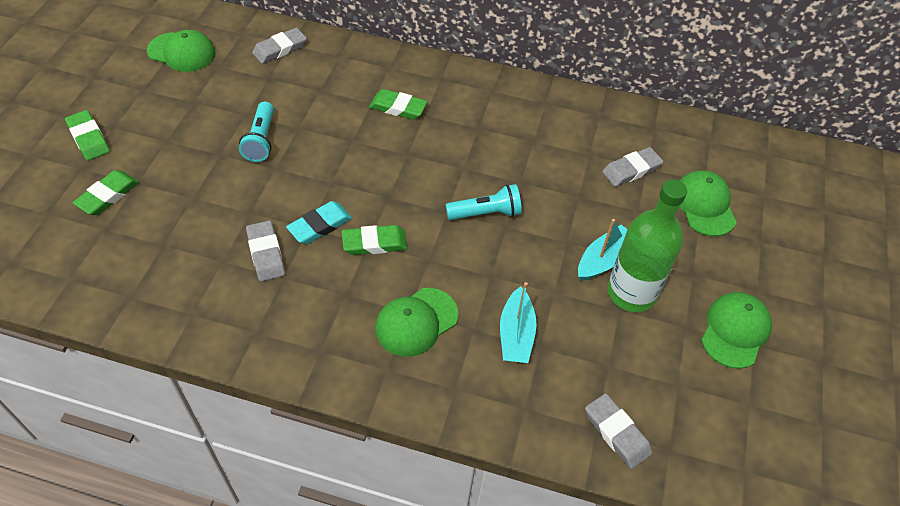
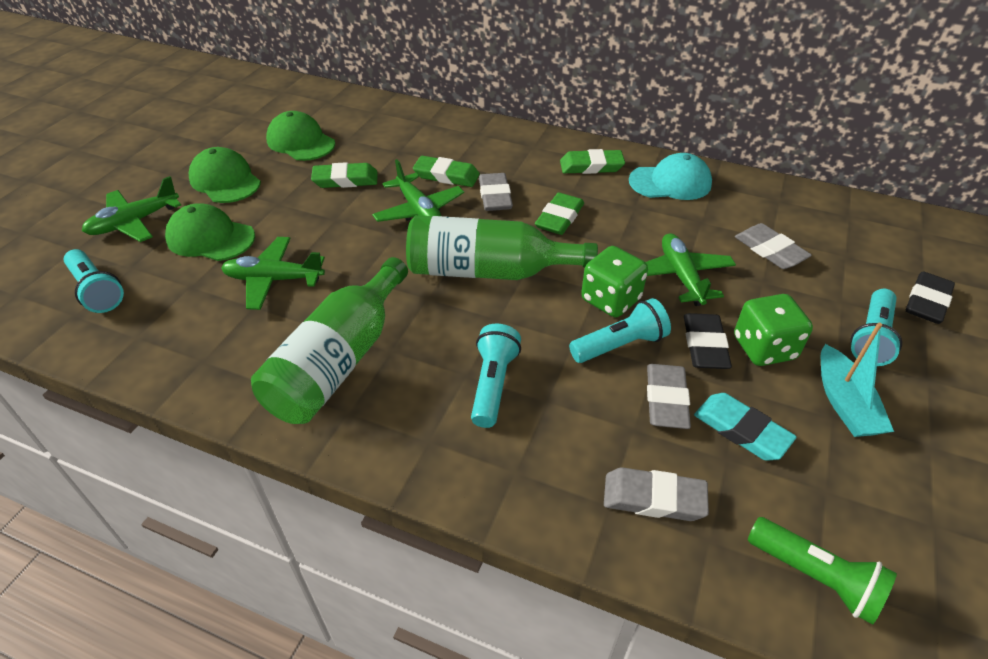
black eraser: 0 -> 2
green bottle: 1 -> 2
green cap: 4 -> 3
green dice: 0 -> 2
green flashlight: 0 -> 1
green plane: 0 -> 4
turquoise boat: 2 -> 1
turquoise cap: 0 -> 1
turquoise flashlight: 2 -> 4

